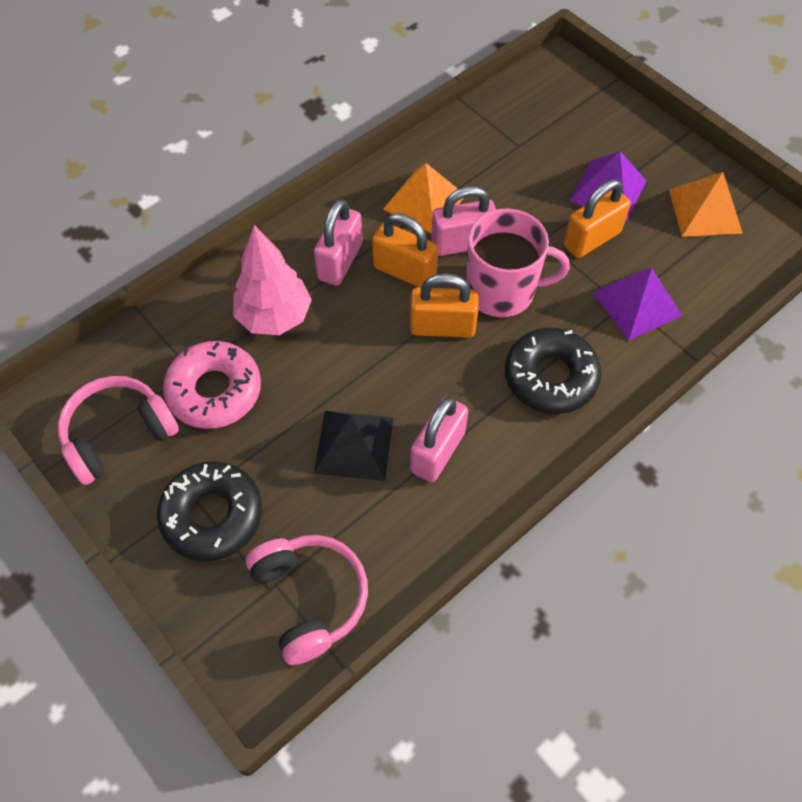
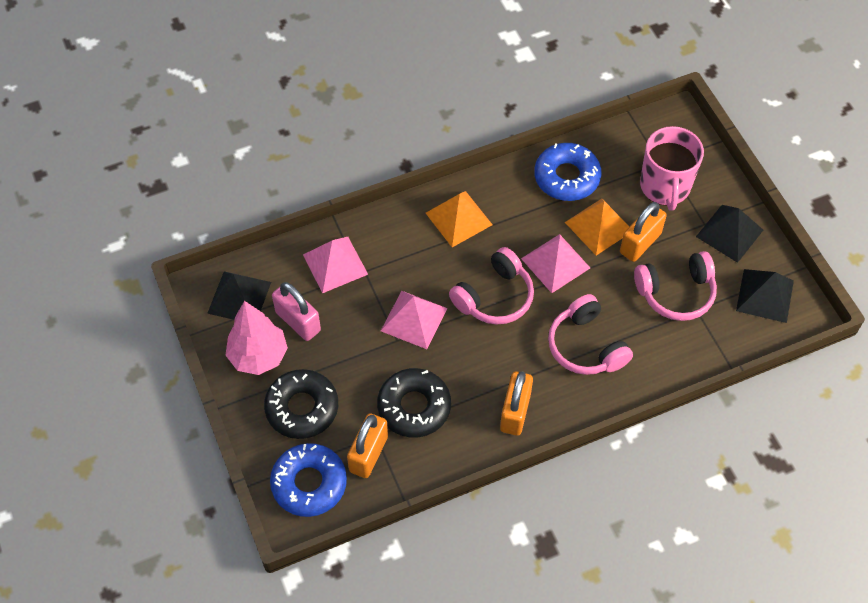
black pyramid: 1 -> 3
blue donut: 0 -> 2
pink donut: 1 -> 0
pink headphones: 2 -> 3
pink padlock: 3 -> 1
pink pyramid: 0 -> 3
purple pyramid: 2 -> 0

